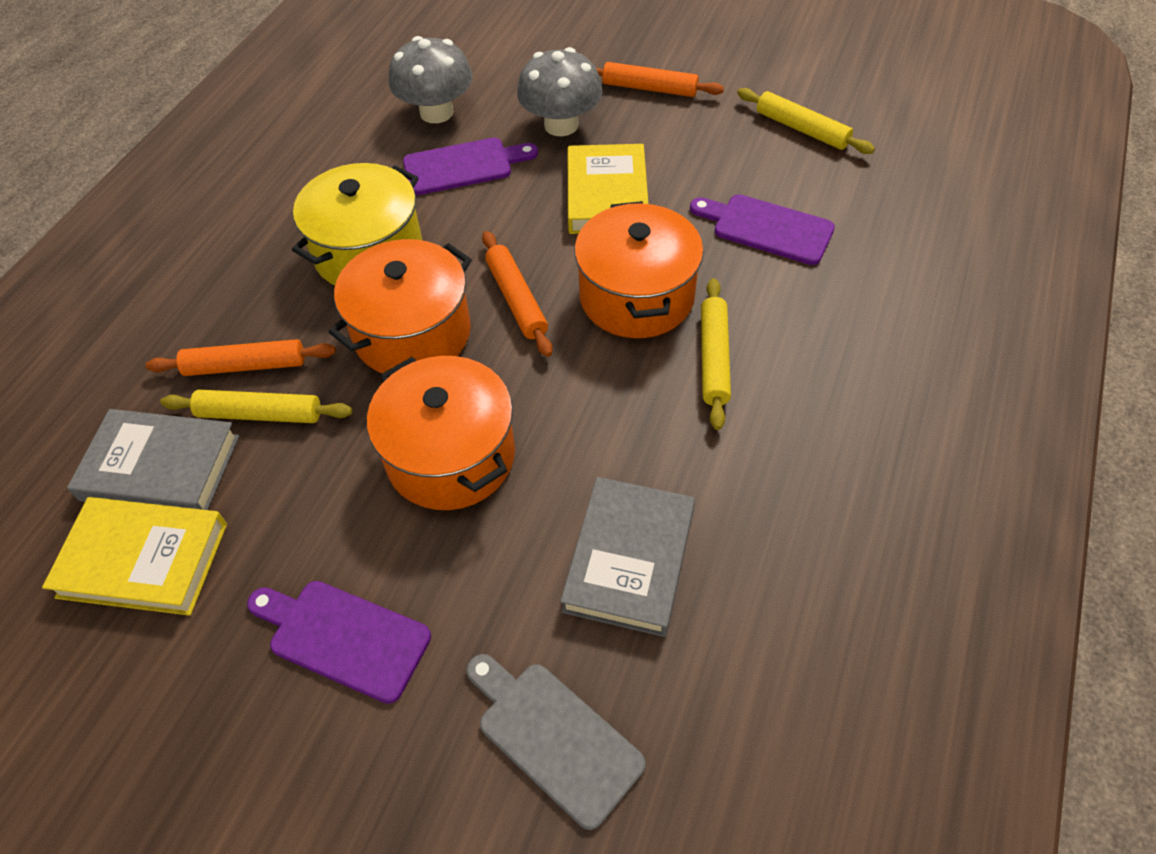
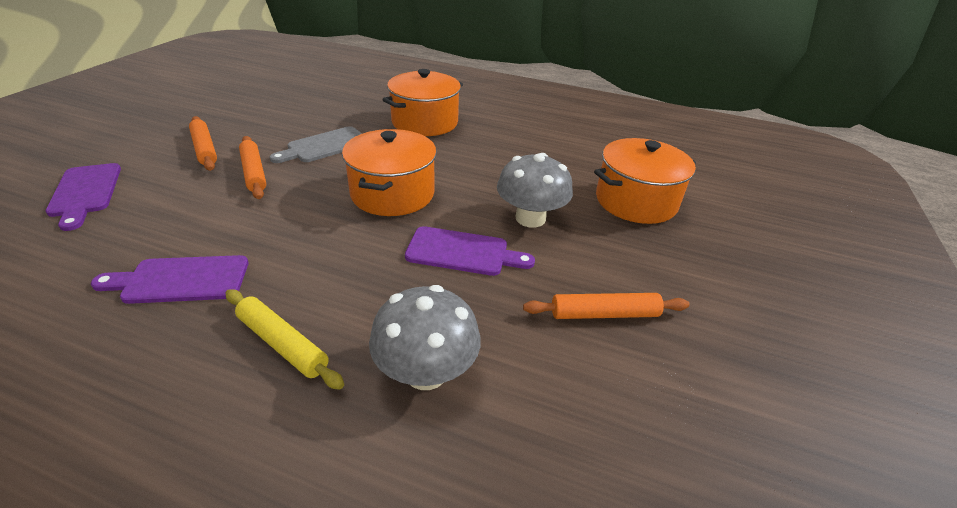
grey book: 2 -> 0
yellow book: 2 -> 0
yellow pot: 1 -> 0
yellow rolling pin: 3 -> 1

